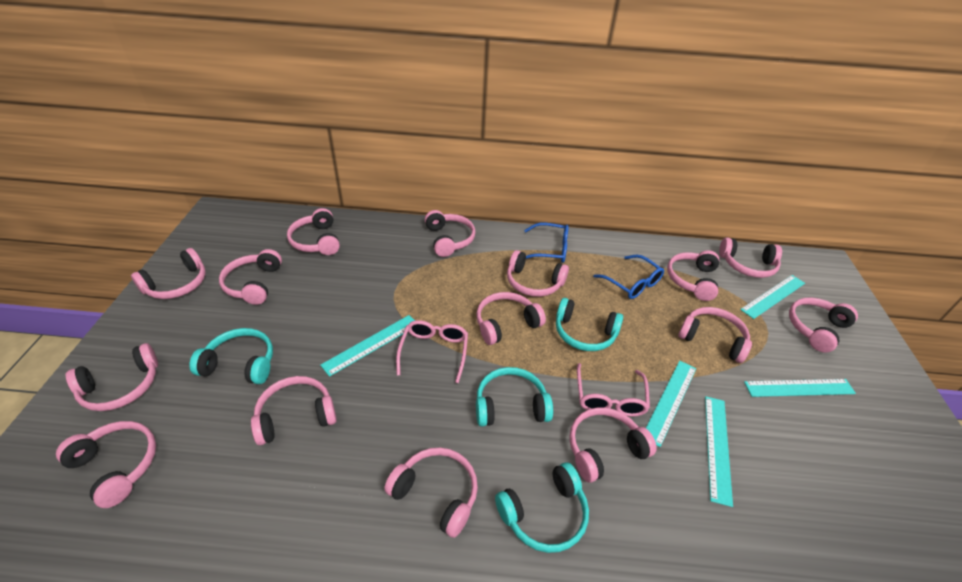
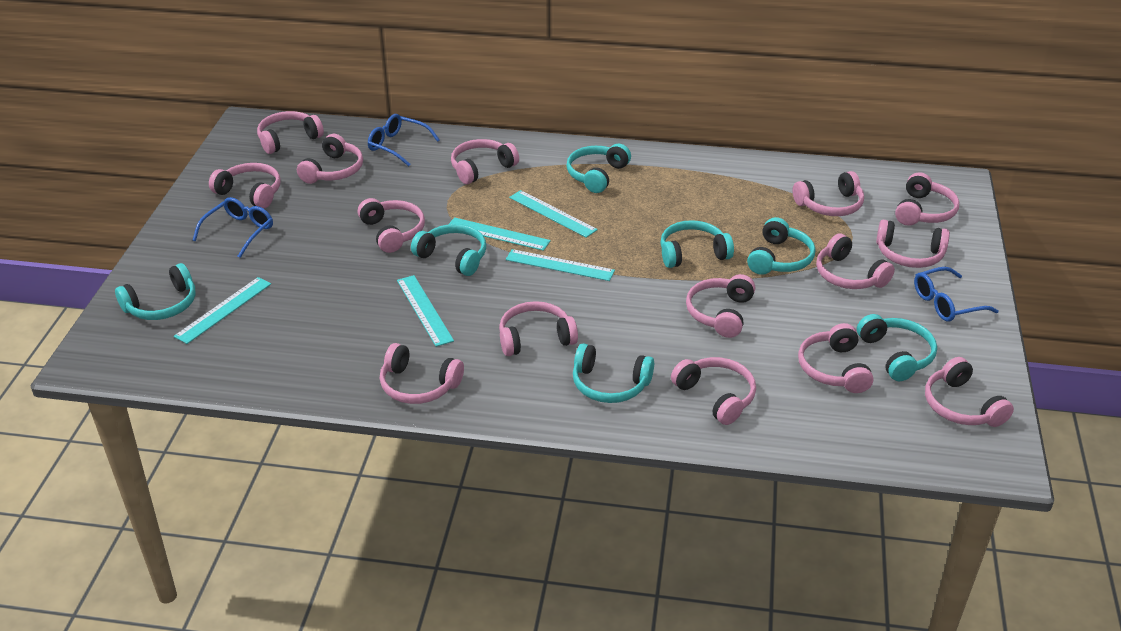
blue glasses: 2 -> 3
pink glasses: 2 -> 0
turquoise headphones: 4 -> 7

